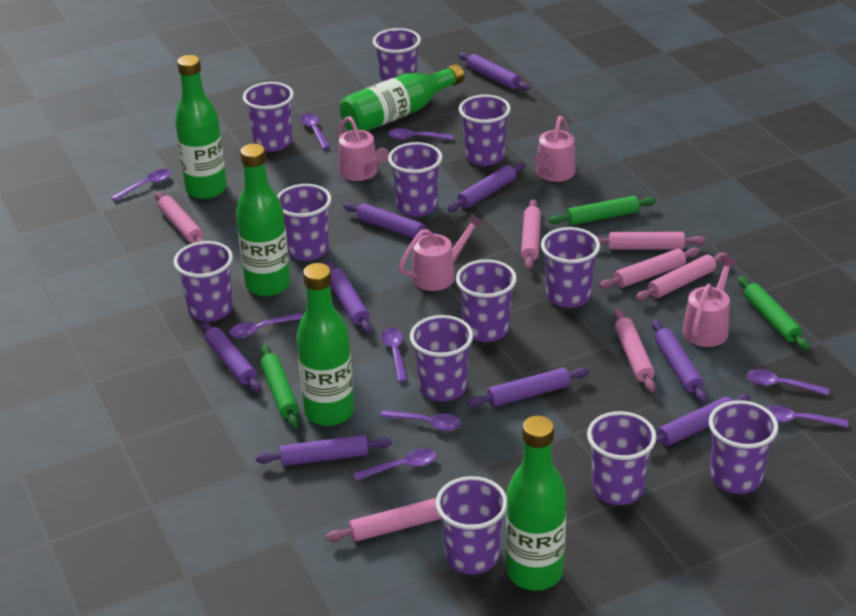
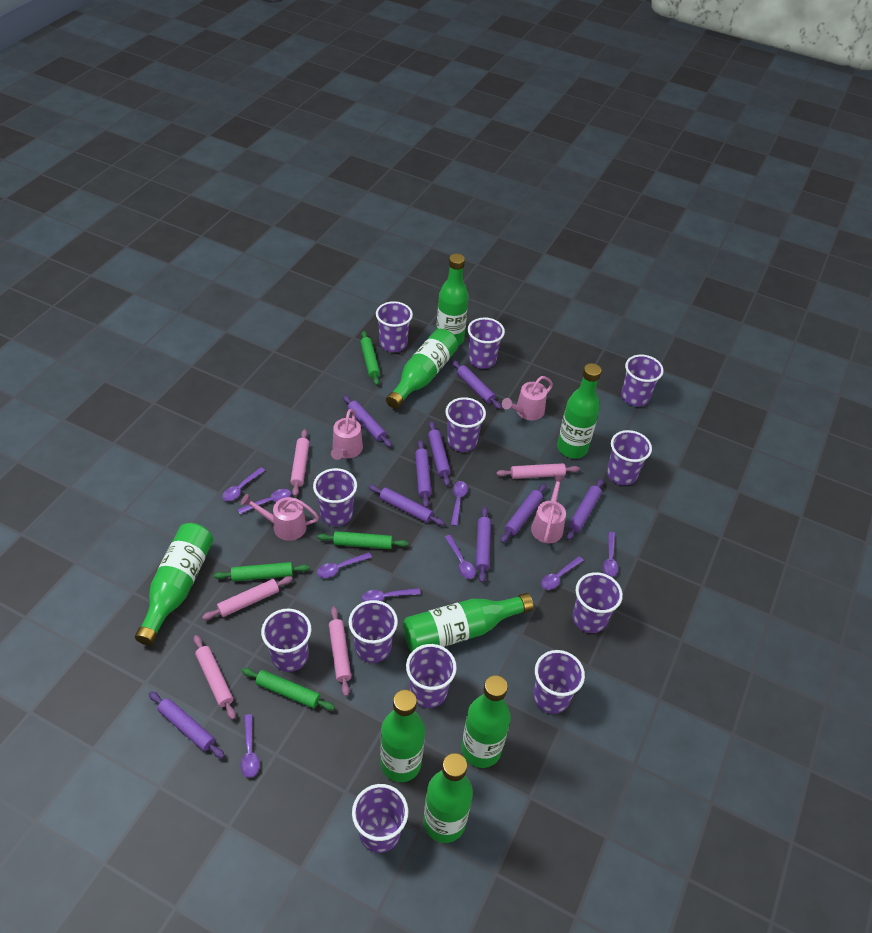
green bottle: 5 -> 8
green rolling pin: 3 -> 4
pink rolling pin: 7 -> 5

